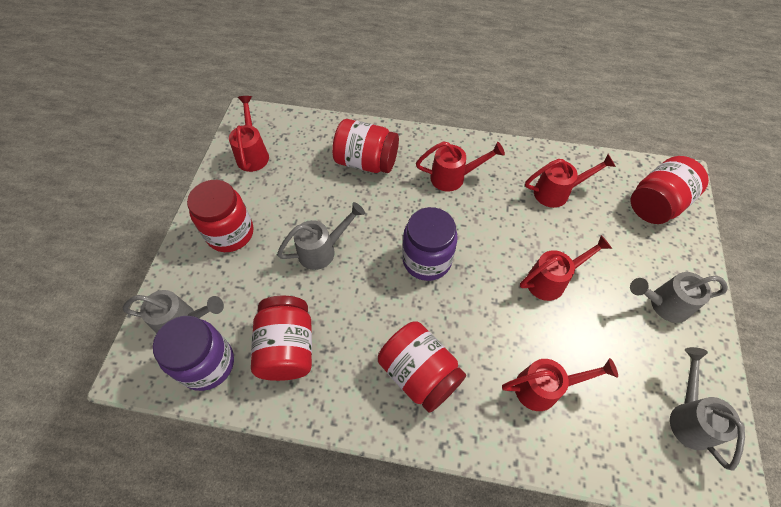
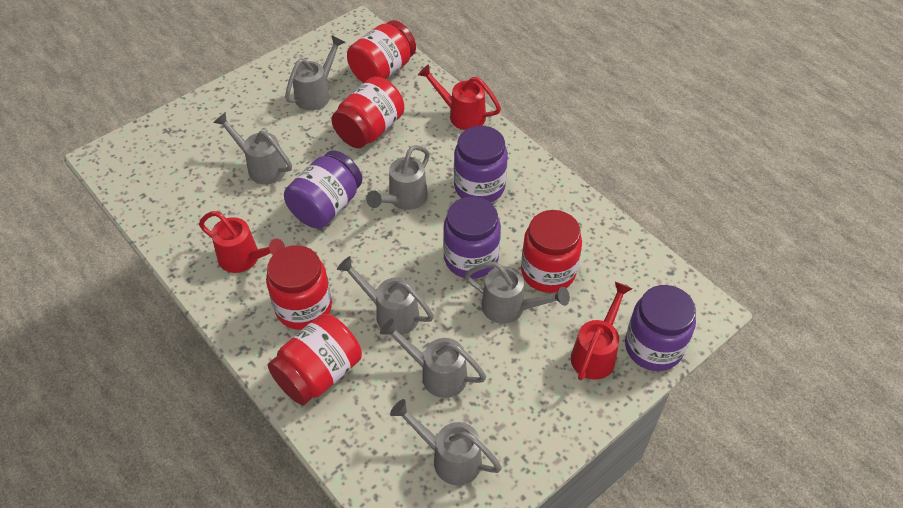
grey watering can: 4 -> 7
purple jar: 2 -> 4
red watering can: 5 -> 3

